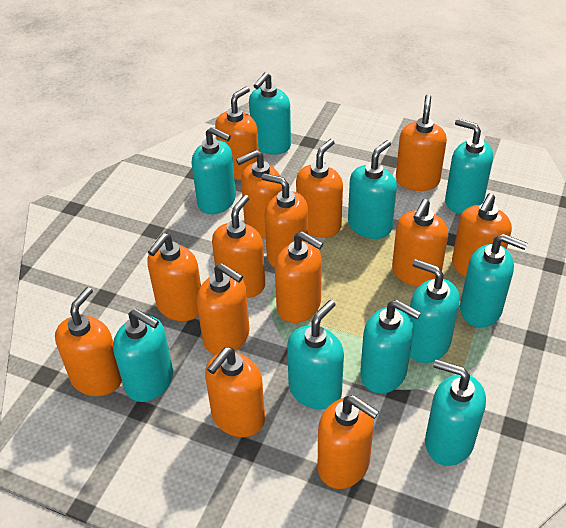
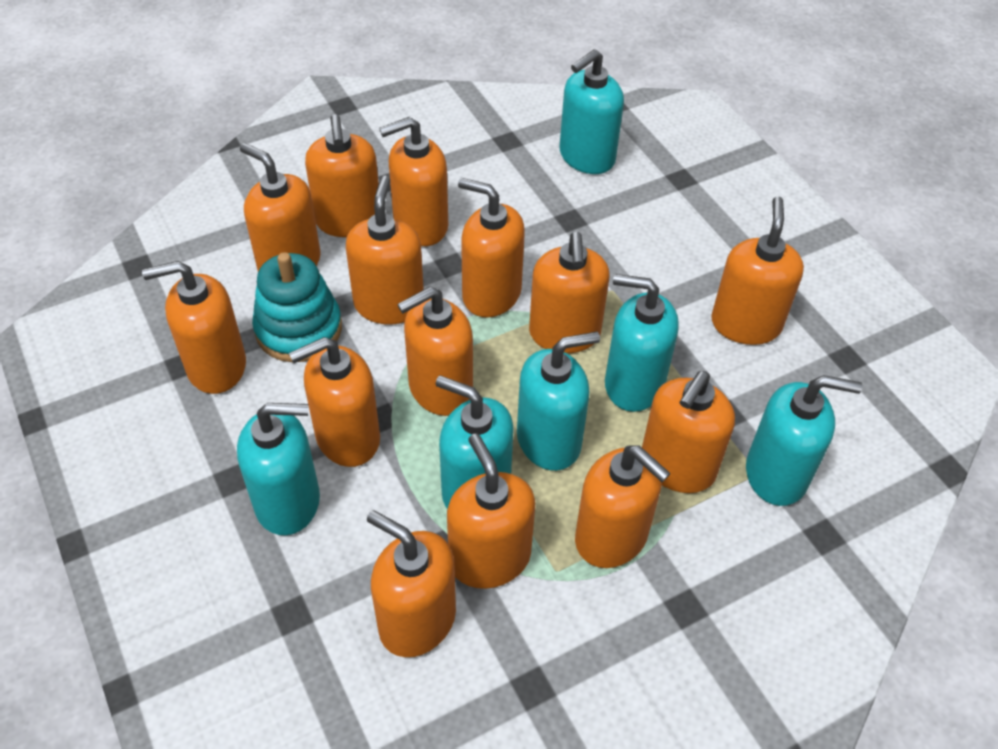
turquoise soap dispenser: 10 -> 6
turquoise stacking toy: 0 -> 1

